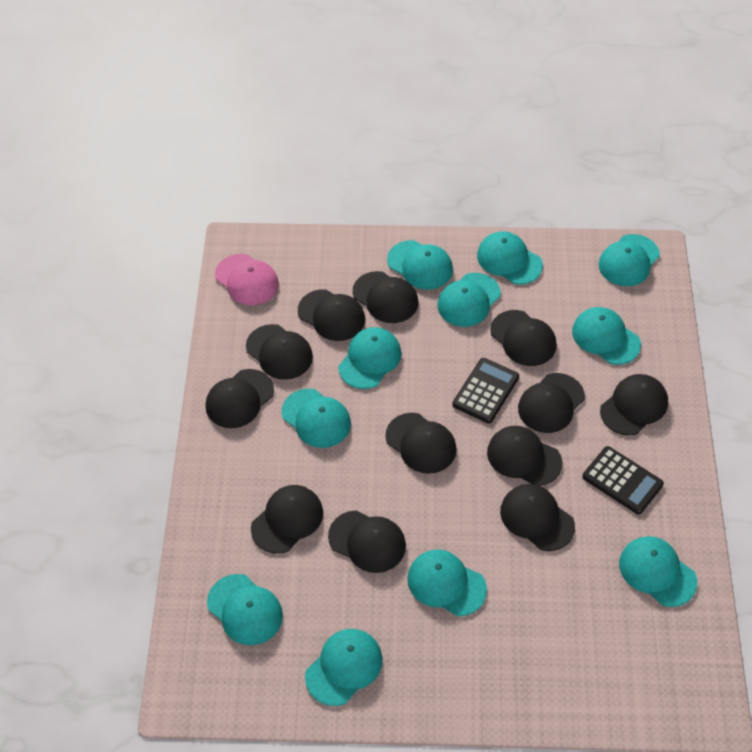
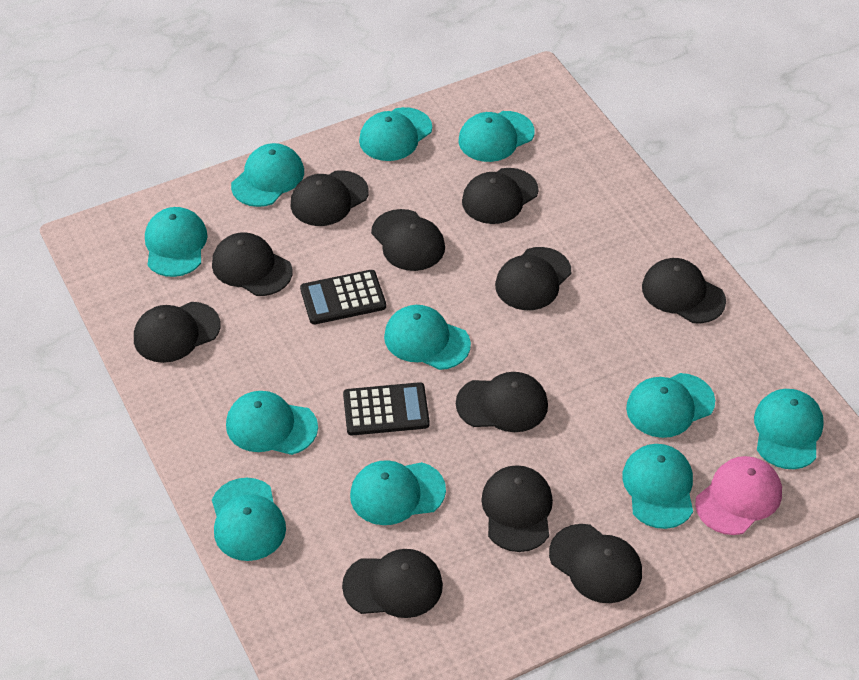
black cap: 12 -> 11

